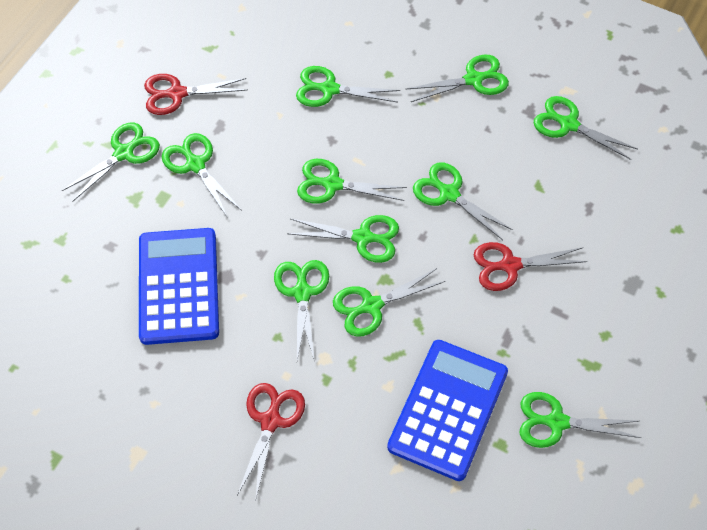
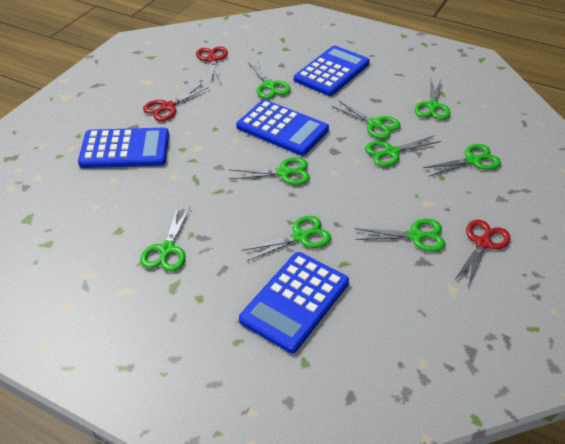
blue calculator: 2 -> 4
green scissors: 11 -> 9

